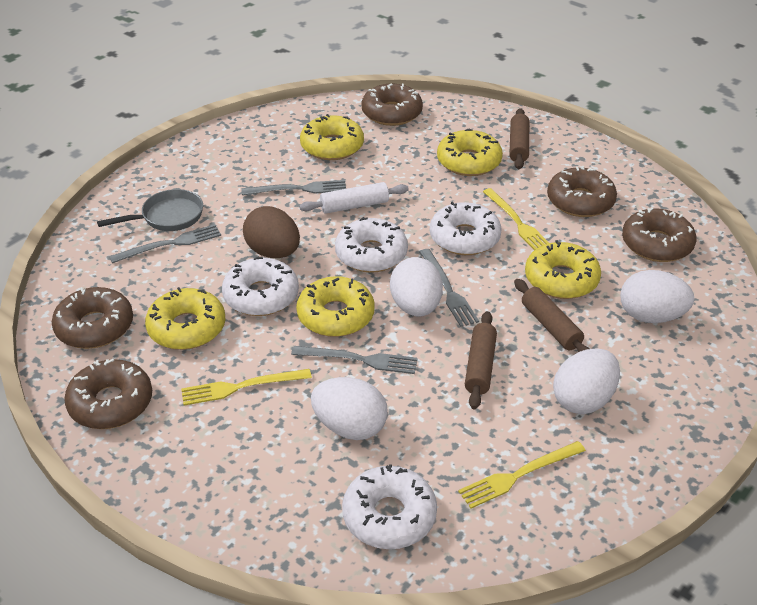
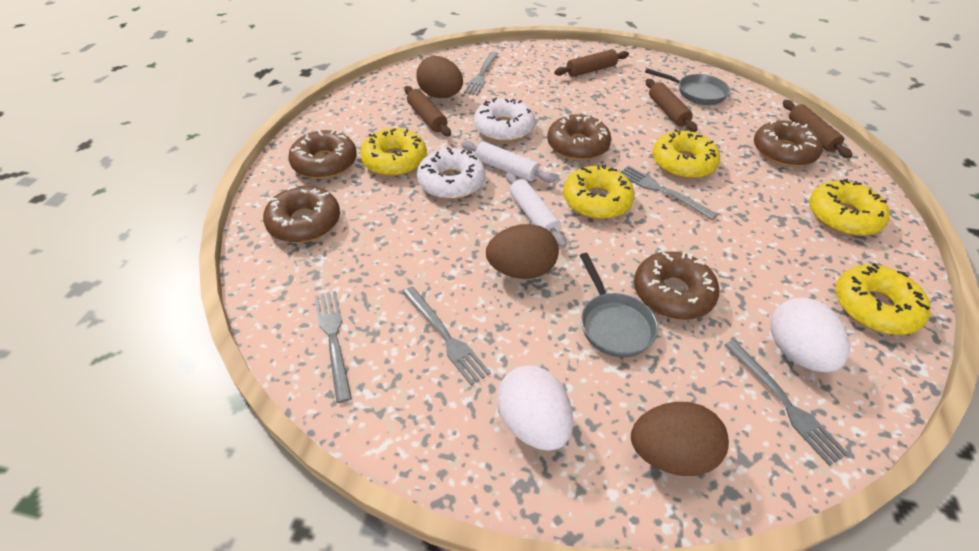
brown egg: 1 -> 3
brown rolling pin: 3 -> 4
grey fork: 4 -> 5
grey pan: 1 -> 2
white donut: 4 -> 2
white egg: 4 -> 2
white rolling pin: 1 -> 2
yellow fork: 3 -> 0

